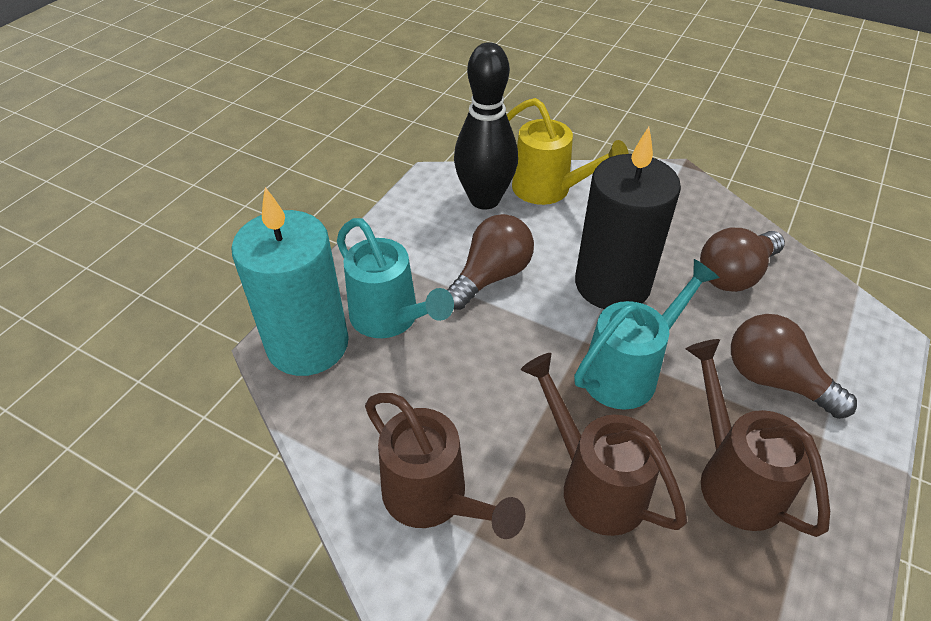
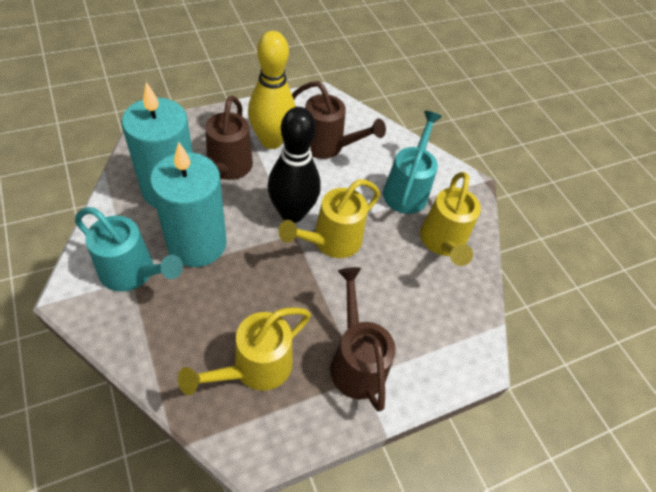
black candle: 1 -> 0
brown light bulb: 3 -> 0
turquoise candle: 1 -> 2
yellow bowling pin: 0 -> 1
yellow watering can: 1 -> 3

